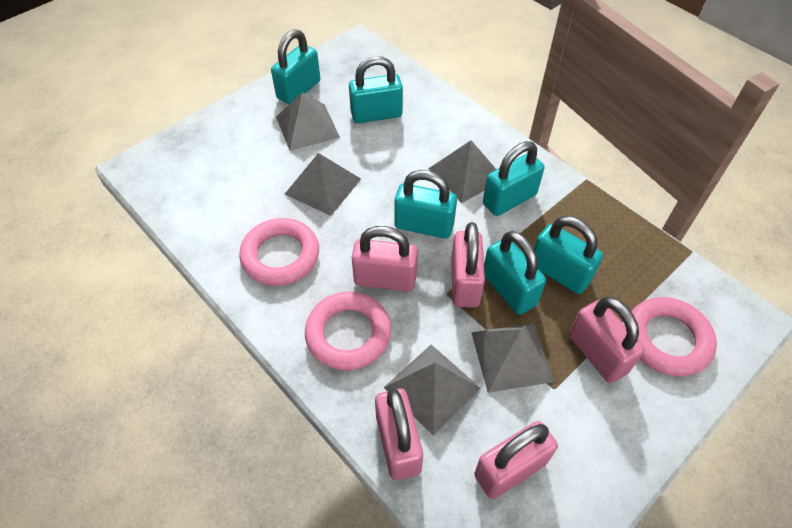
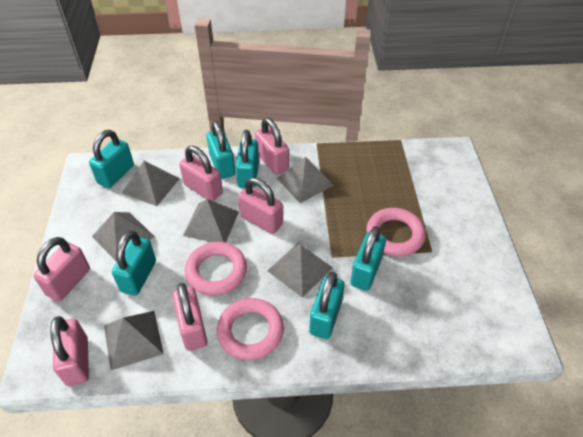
grey pyramid: 5 -> 6
pink padlock: 5 -> 6

